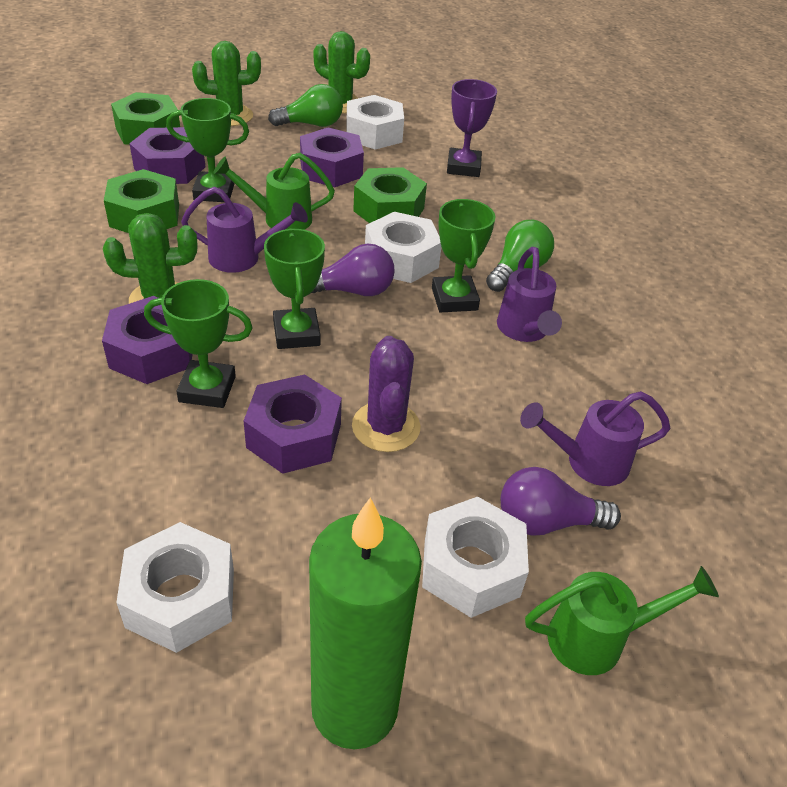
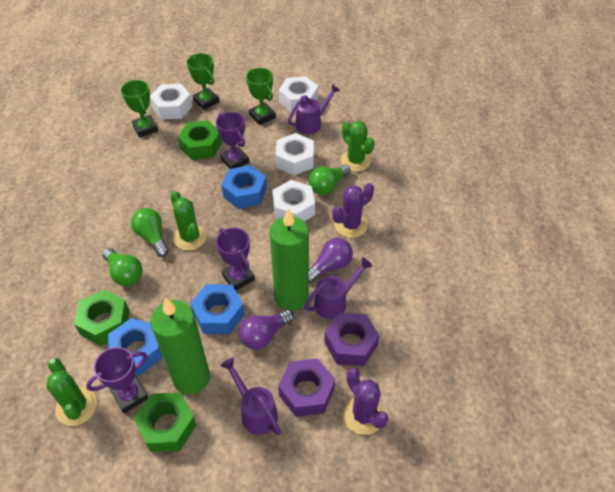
blue nut: 0 -> 3
green candle: 1 -> 2
green light bulb: 2 -> 3
green trophy: 4 -> 3
green watering can: 2 -> 0
purple cactus: 1 -> 2
purple nut: 4 -> 2
purple trophy: 1 -> 3

